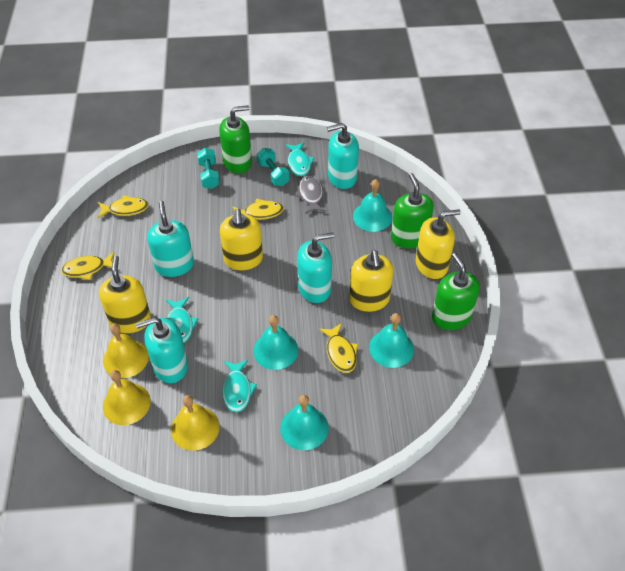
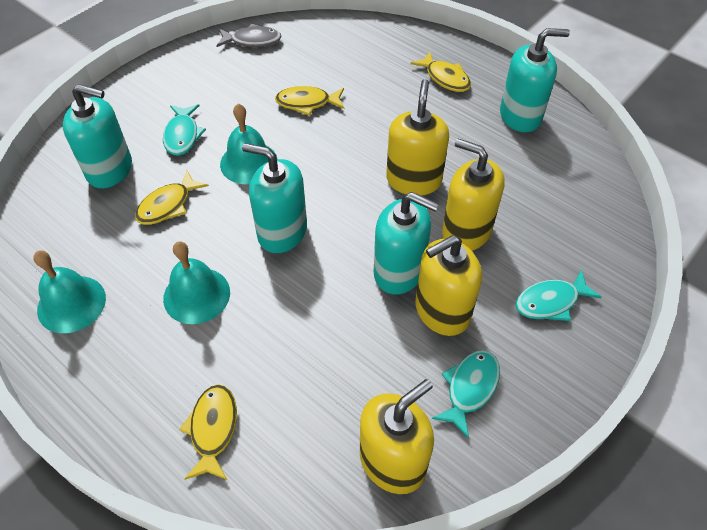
green soap dispenser: 3 -> 0
turquoise bell: 4 -> 3
turquoise dumbbell: 2 -> 0
yellow bell: 3 -> 0

